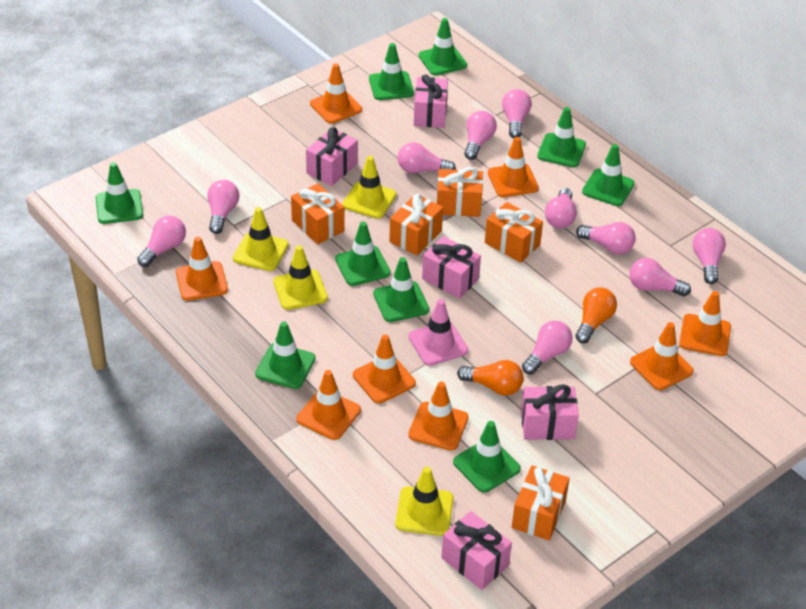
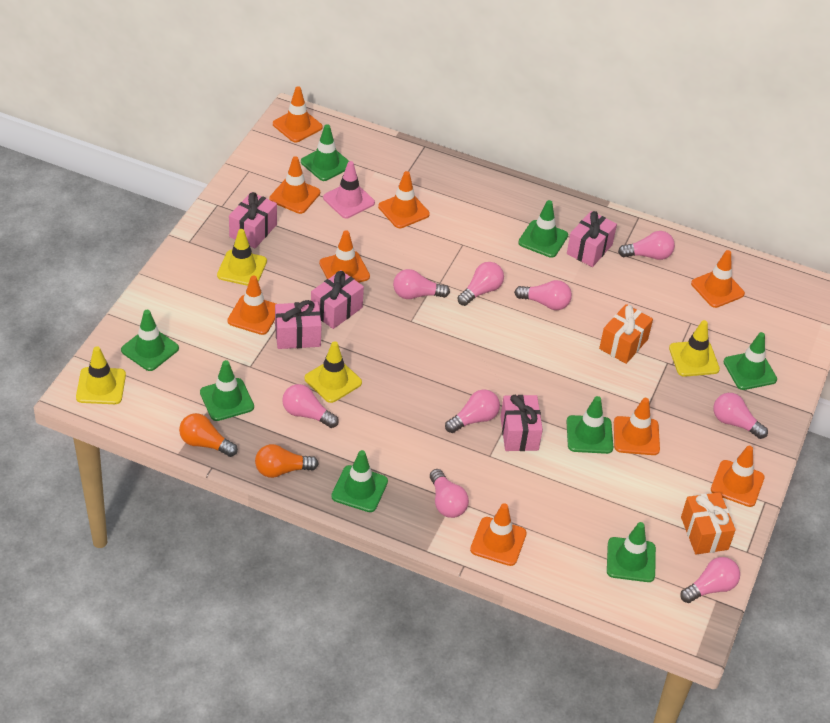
green traffic cone: 9 -> 8
orange gift: 5 -> 2
orange traffic cone: 8 -> 9
pink light bulb: 10 -> 9

